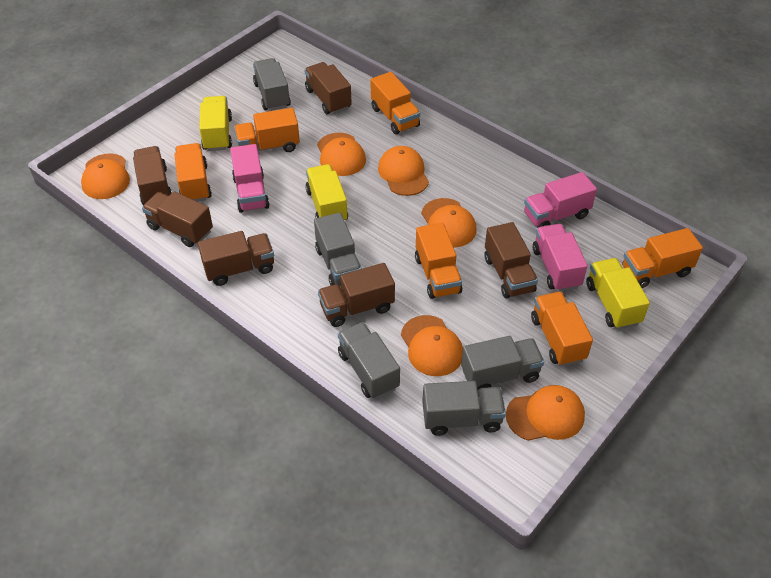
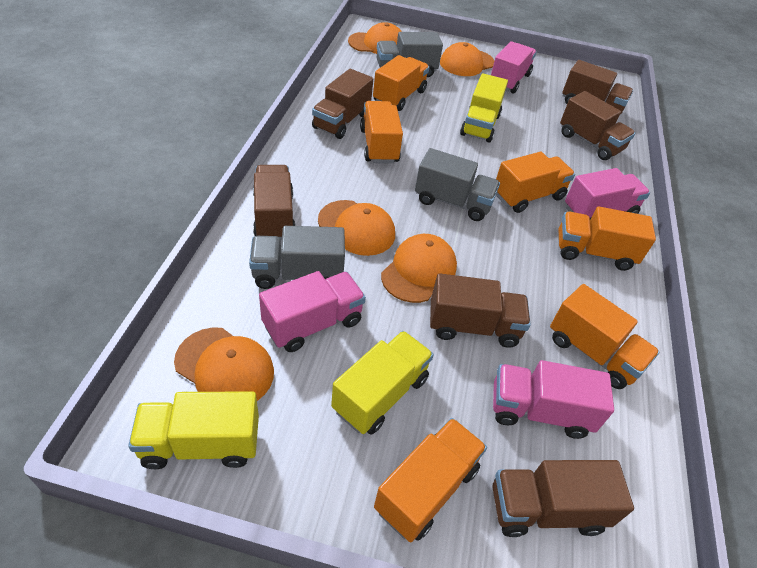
grey truck: 5 -> 3
orange cap: 6 -> 5
pink truck: 3 -> 4

